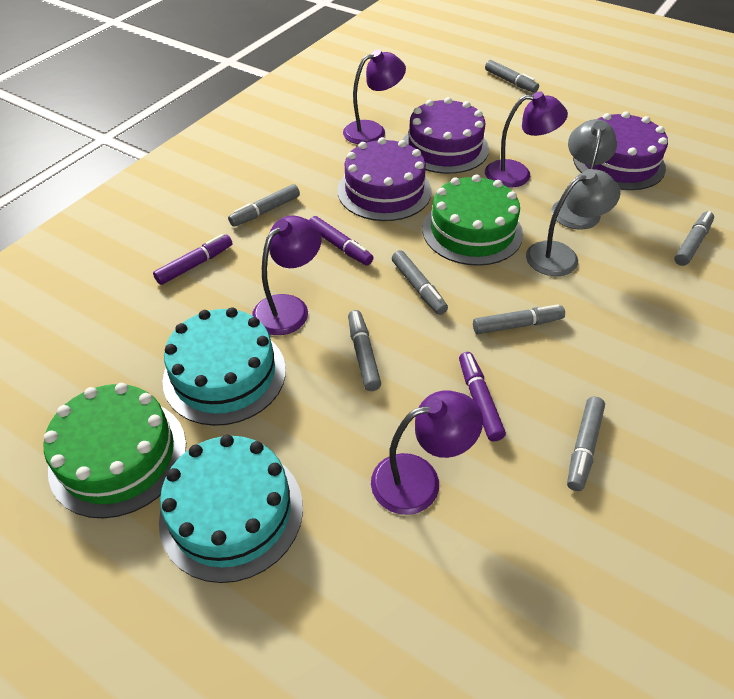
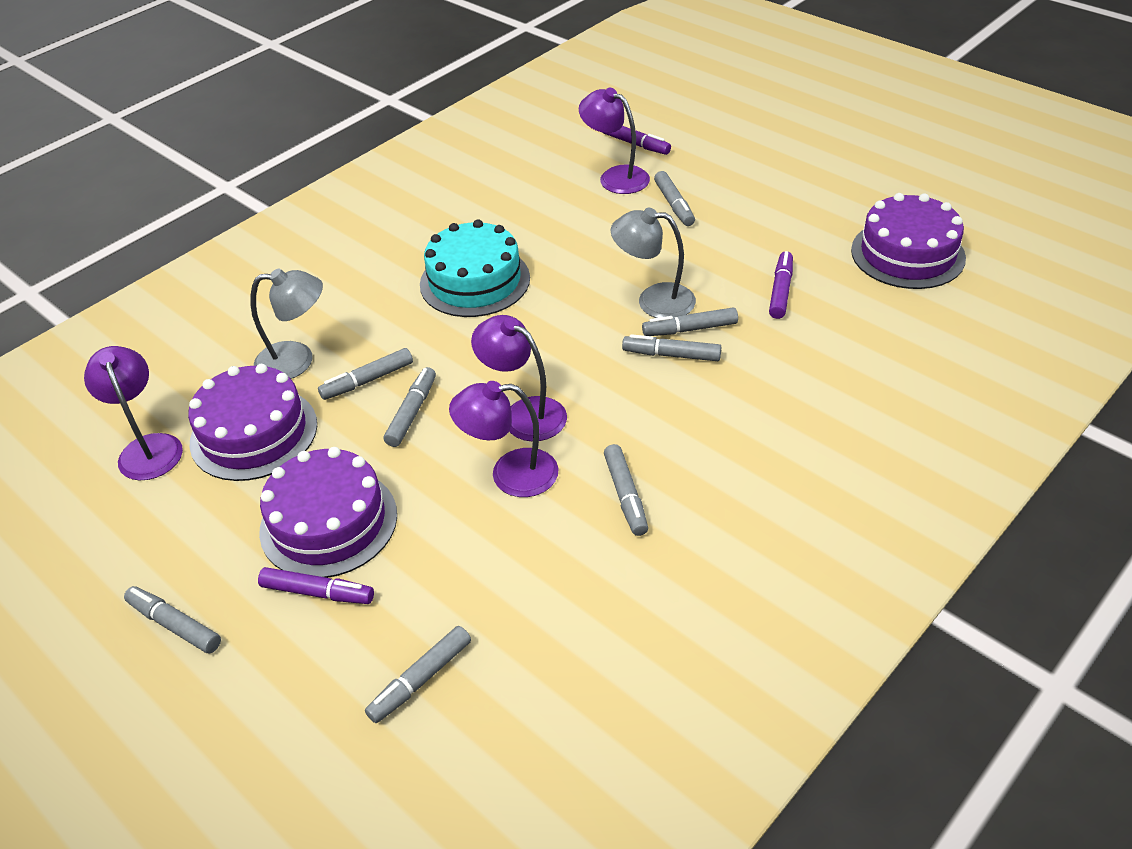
green cake: 2 -> 0
grey marker: 7 -> 8
turquoise cake: 2 -> 1

